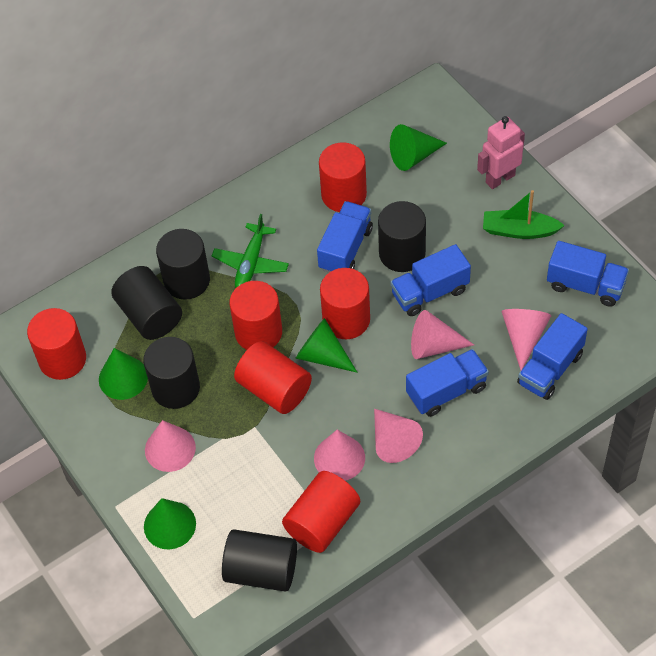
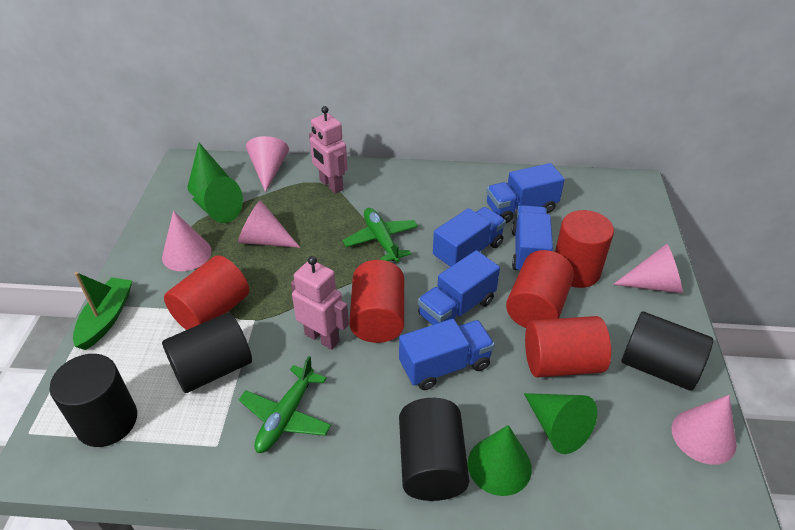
black cylinder: 5 -> 4
green plane: 1 -> 2
pink robot: 1 -> 2
red cylinder: 6 -> 5

